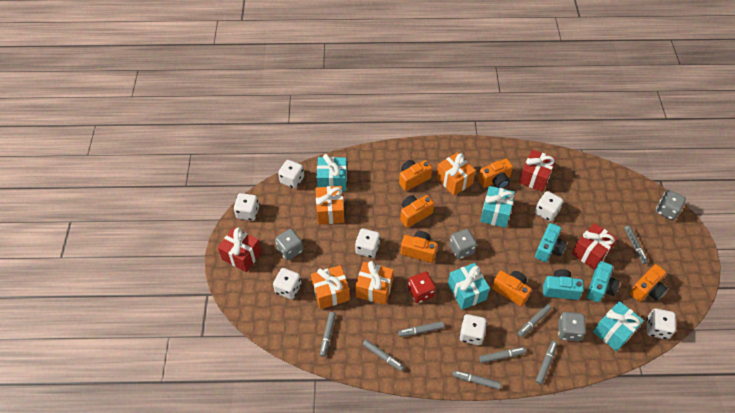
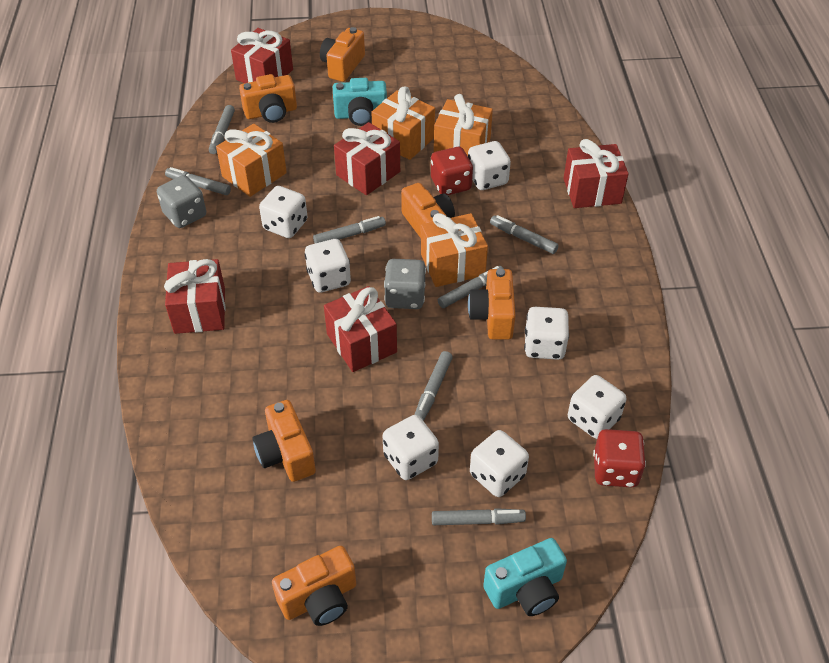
grey dice: 4 -> 2
grey marker: 8 -> 7
red dice: 1 -> 2
red gift: 3 -> 5
turquoise camera: 3 -> 2
turquoise gift: 4 -> 0

